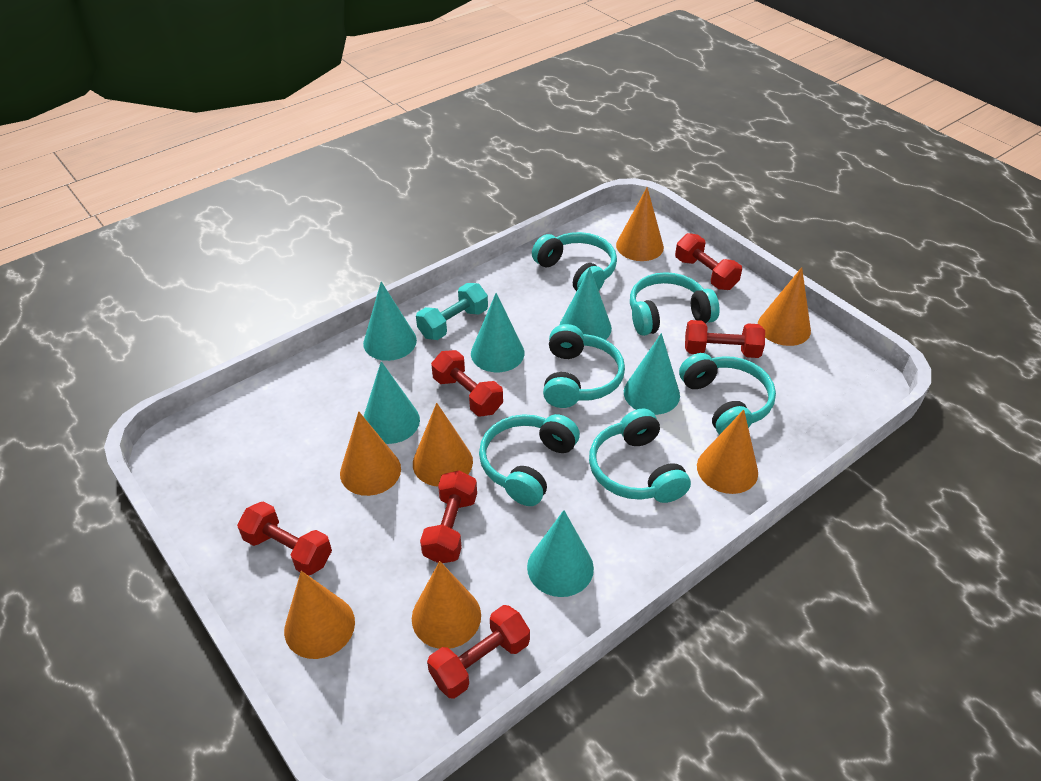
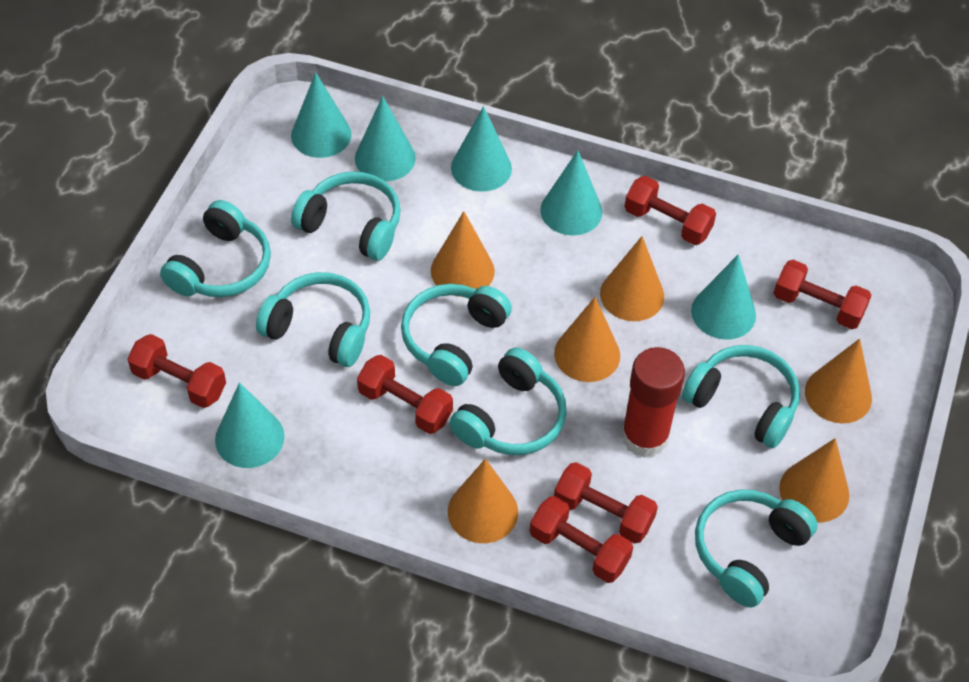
orange cone: 7 -> 6
red glue stick: 0 -> 1
turquoise dumbbell: 1 -> 0
turquoise headphones: 6 -> 7

